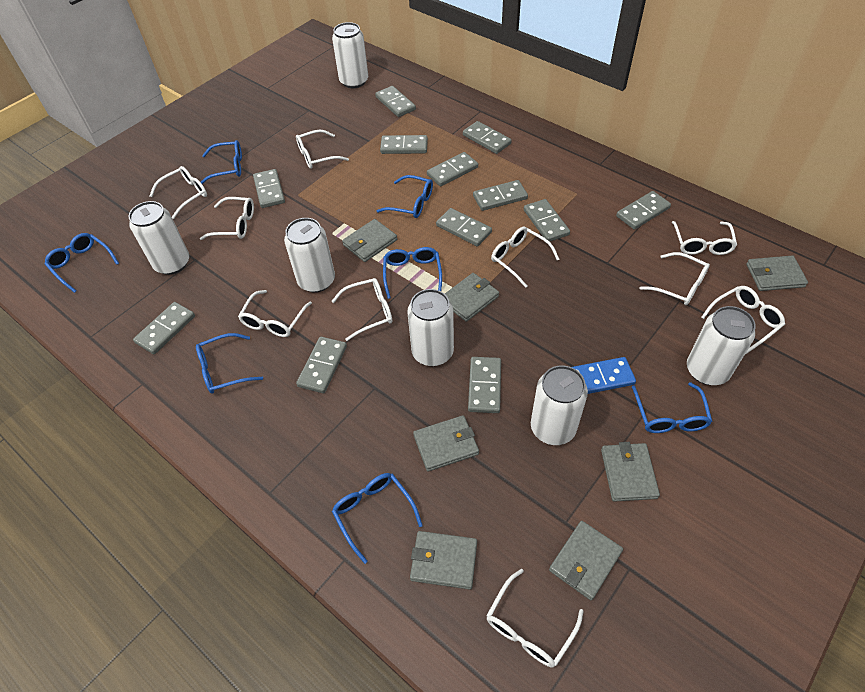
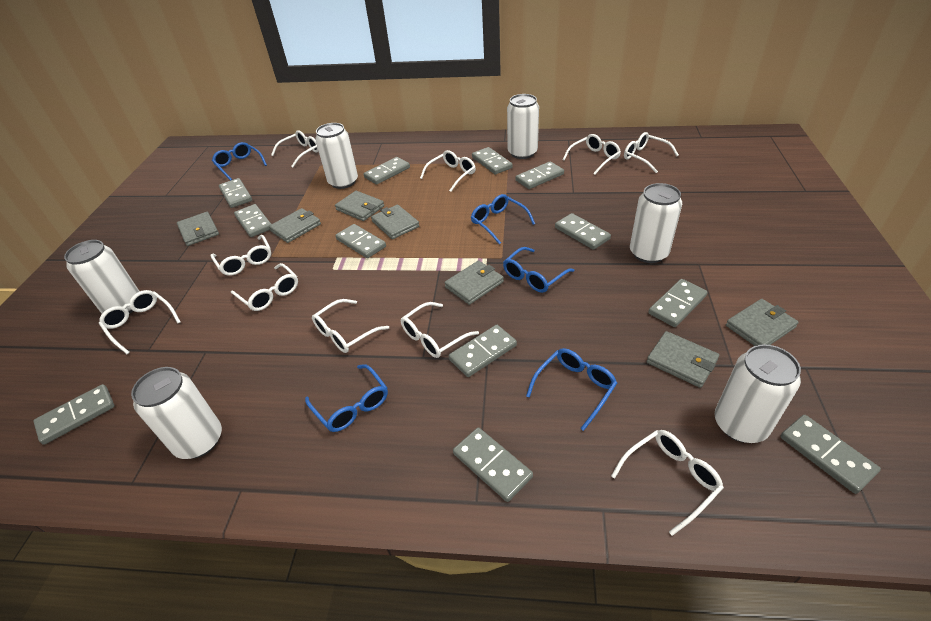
blue domino: 1 -> 0
blue glasses: 7 -> 5

